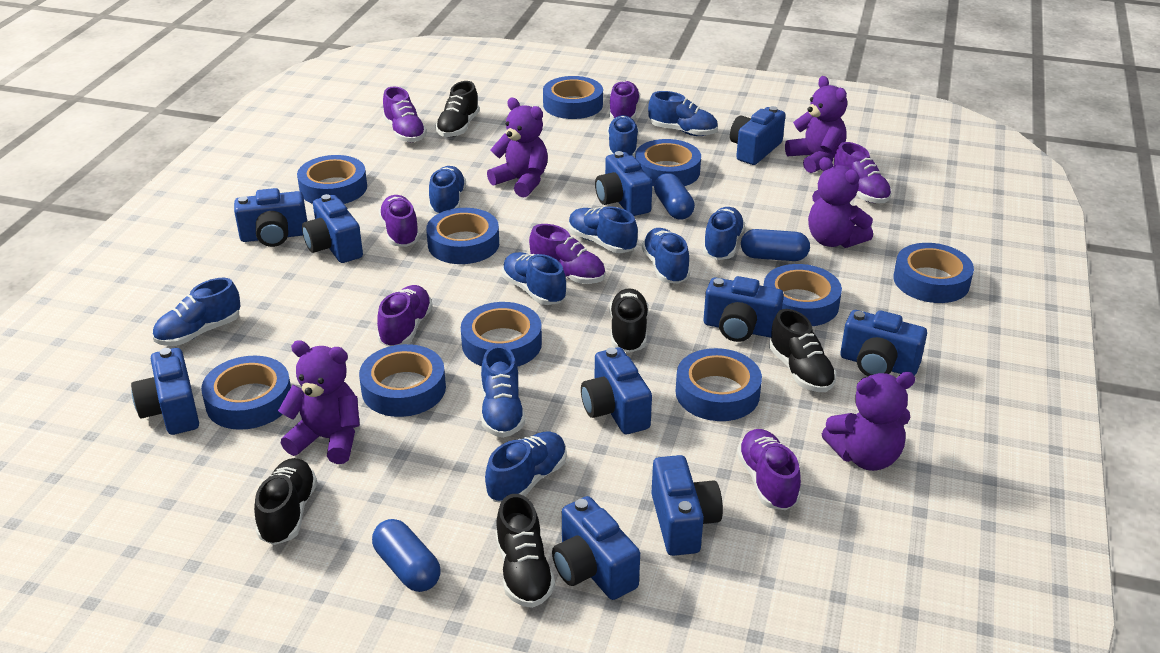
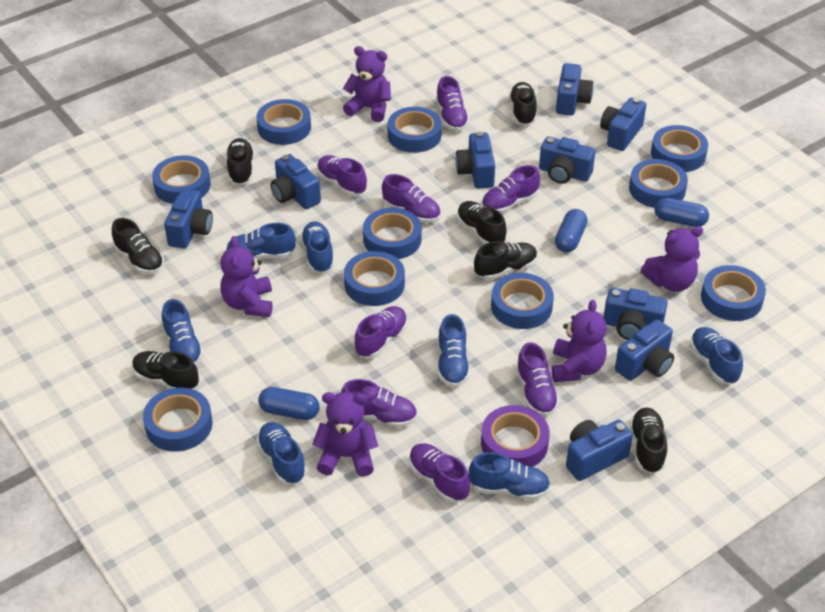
black shoe: 5 -> 7
blue camera: 10 -> 9
blue shoe: 10 -> 7
purple shoe: 7 -> 8
purple tape: 0 -> 1

